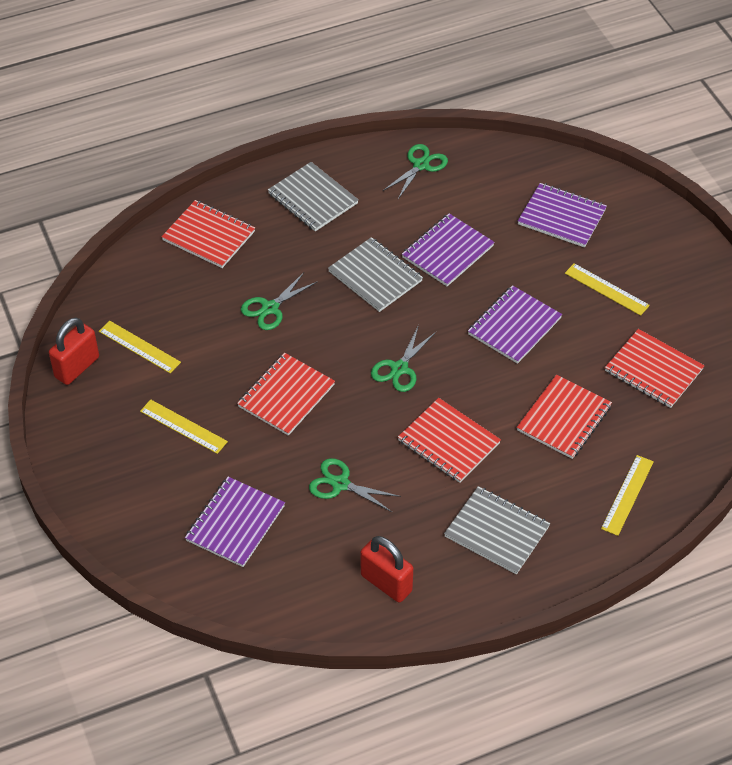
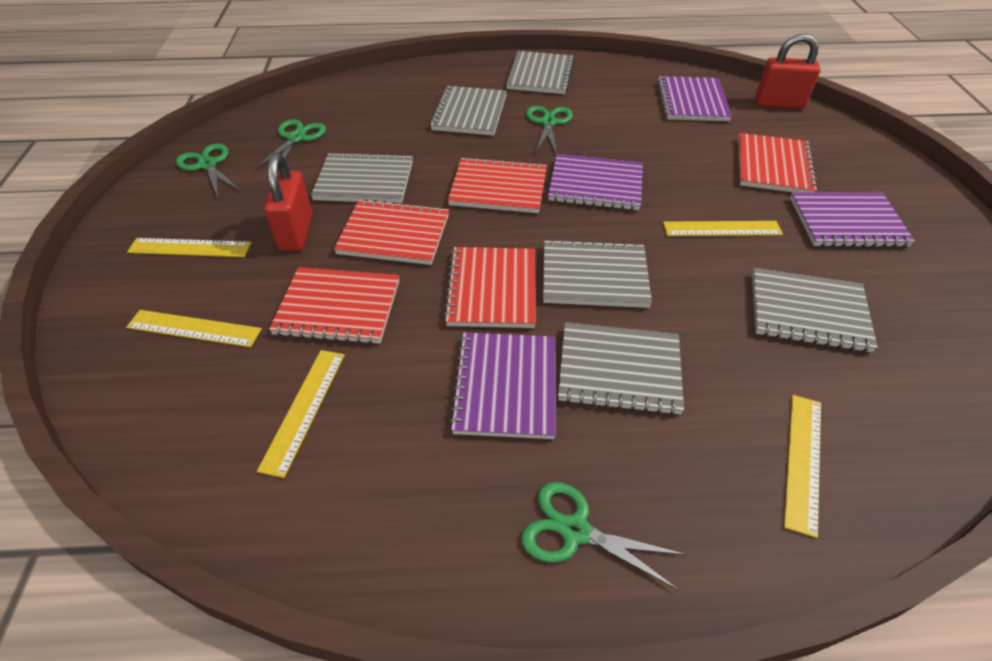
grey notebook: 3 -> 6
yellow ruler: 4 -> 5

